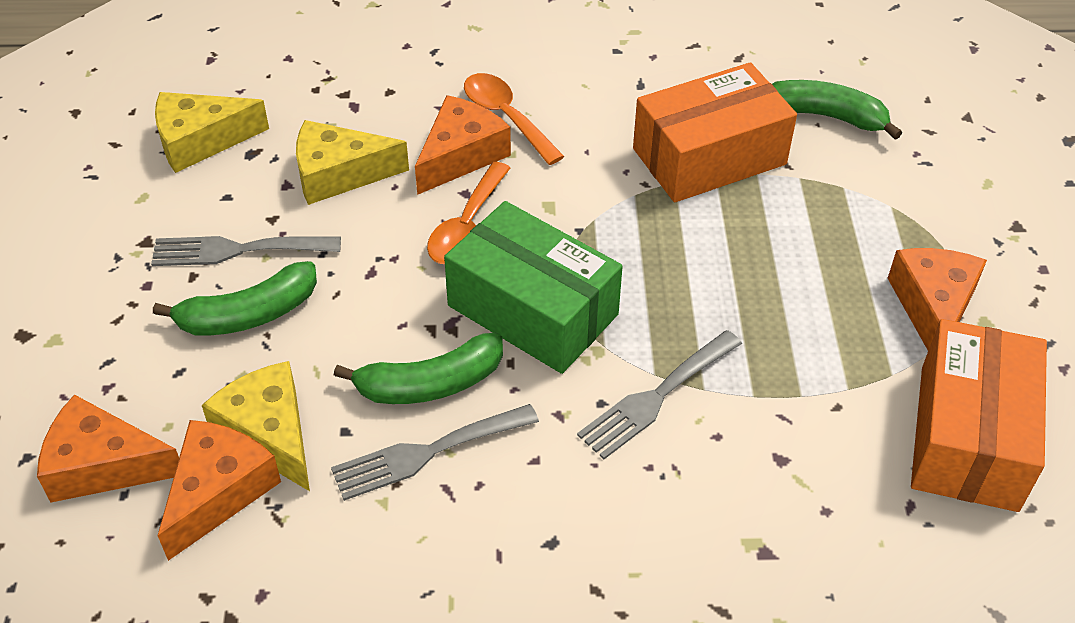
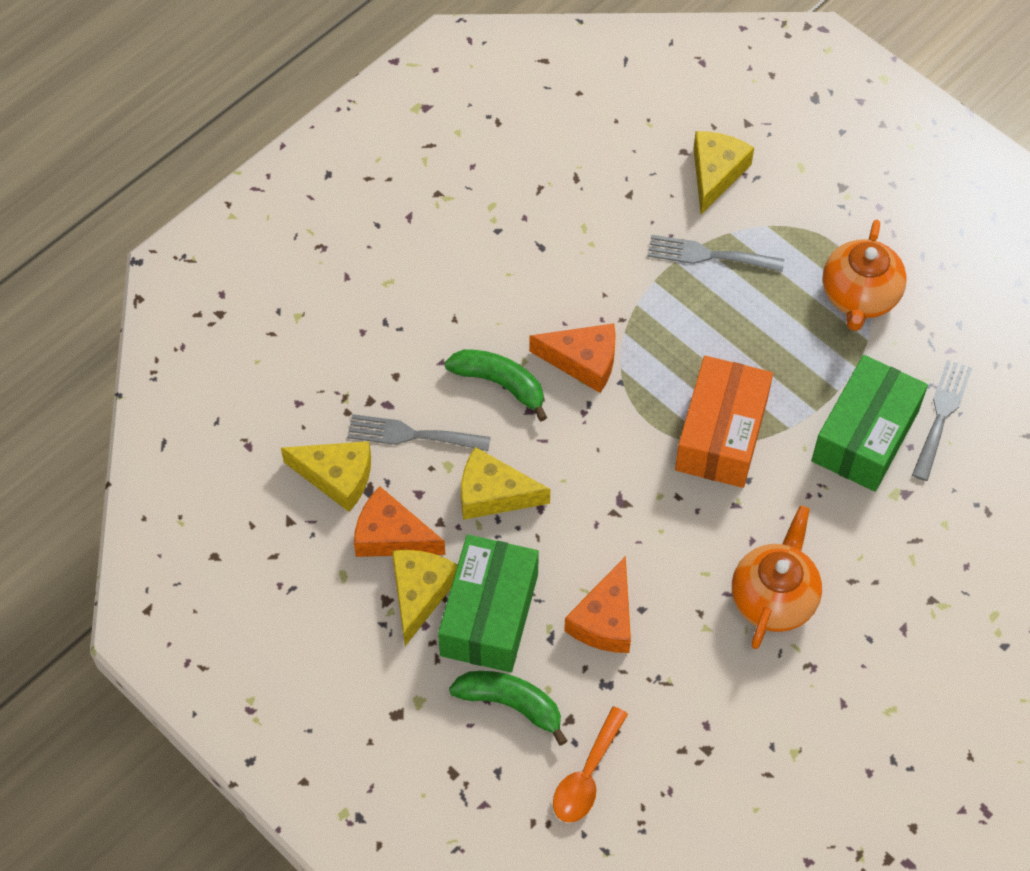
green banana: 3 -> 2
green box: 1 -> 2
orange box: 2 -> 1
orange cheese: 4 -> 3
orange spoon: 2 -> 1
orange teapot: 0 -> 2
yellow cheese: 3 -> 4

